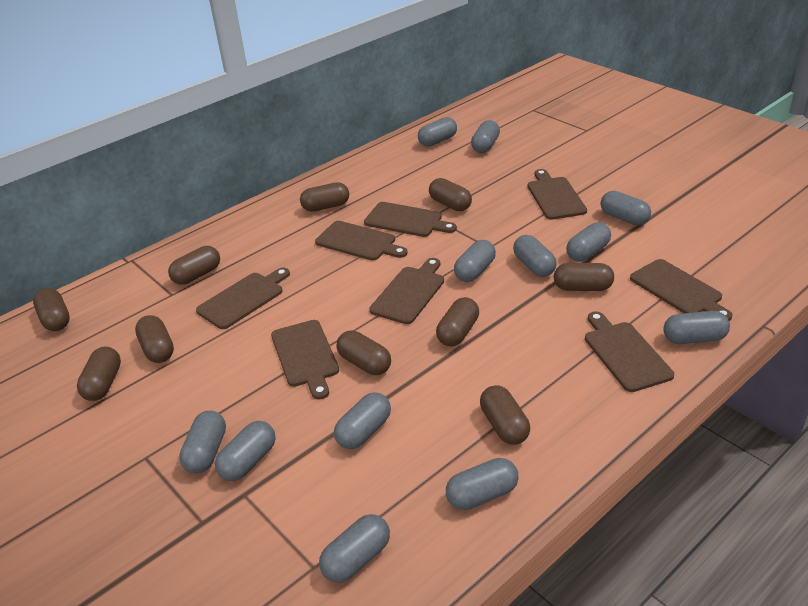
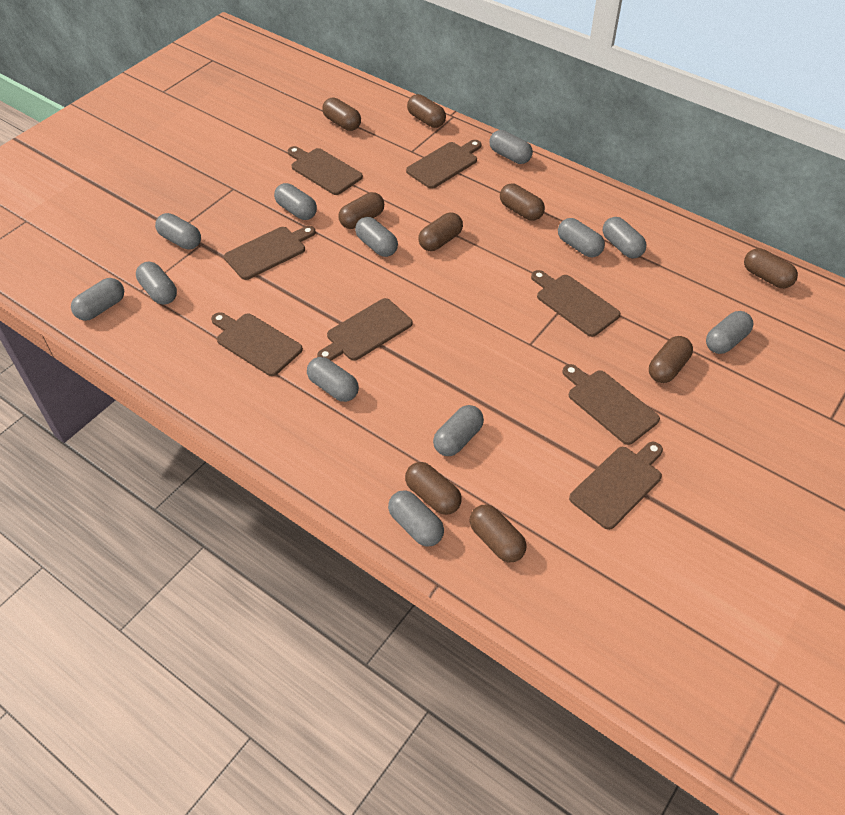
brown capsule: 10 -> 9

